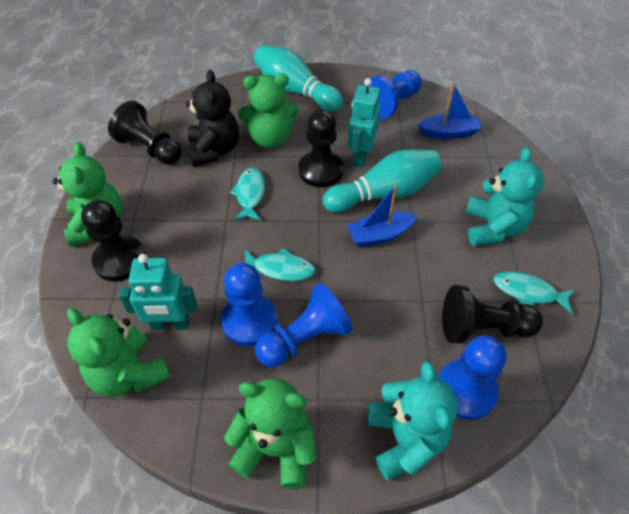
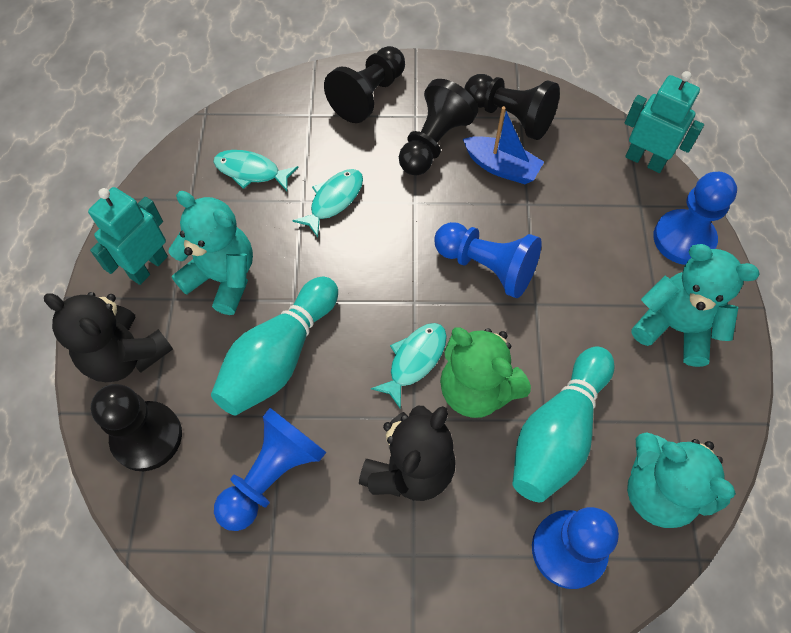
black teddy bear: 1 -> 2
blue boat: 2 -> 1
green teddy bear: 4 -> 1
turquoise teddy bear: 2 -> 3

